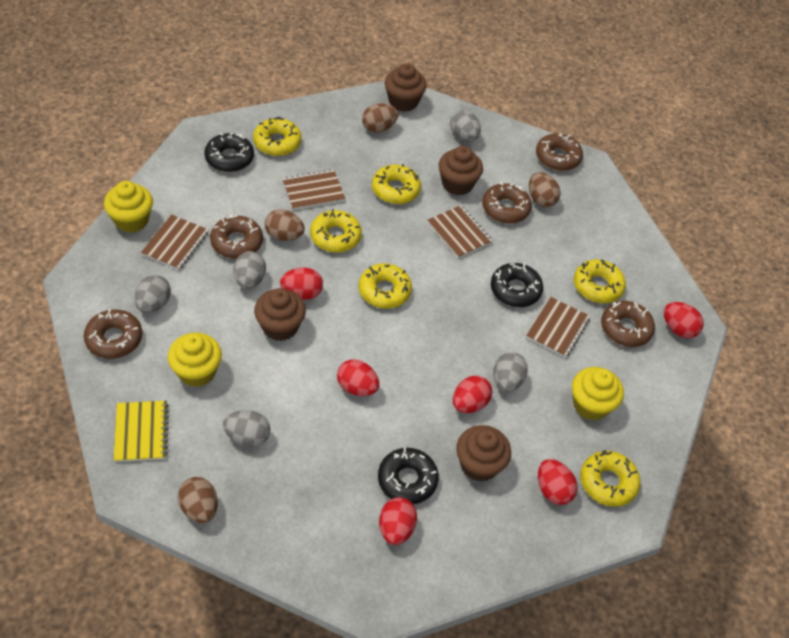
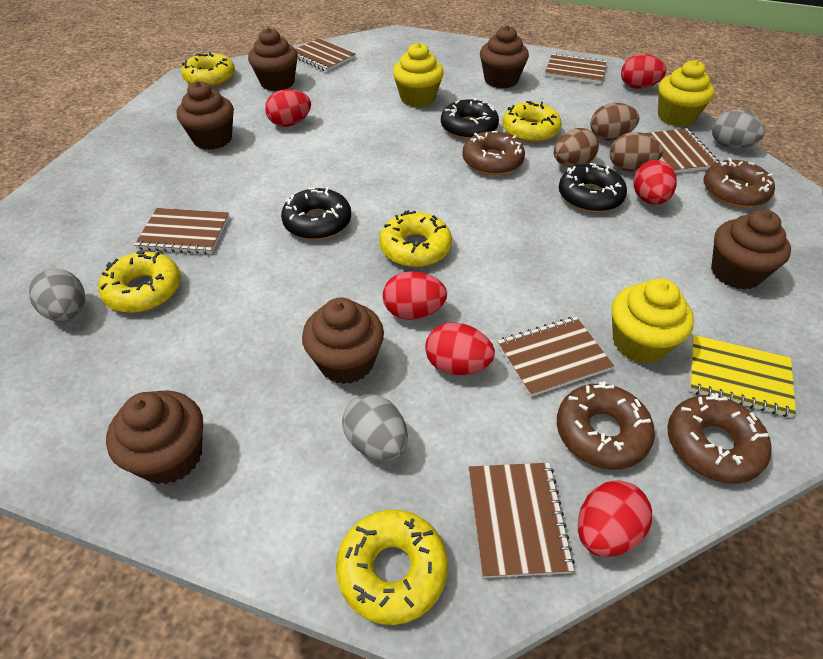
brown cupcake: 4 -> 6
brown donut: 5 -> 4
brown egg: 4 -> 3
brown notebook: 4 -> 6
grey egg: 5 -> 3
yellow donut: 6 -> 5

